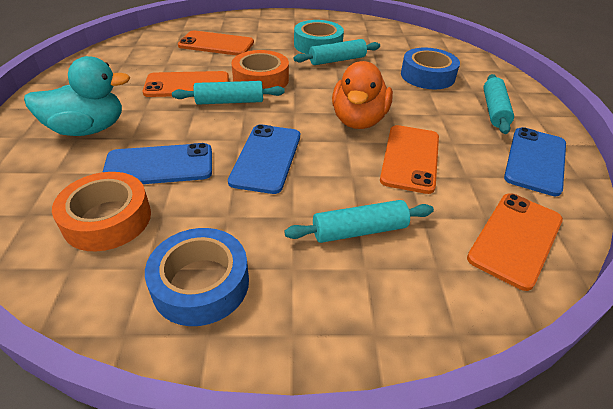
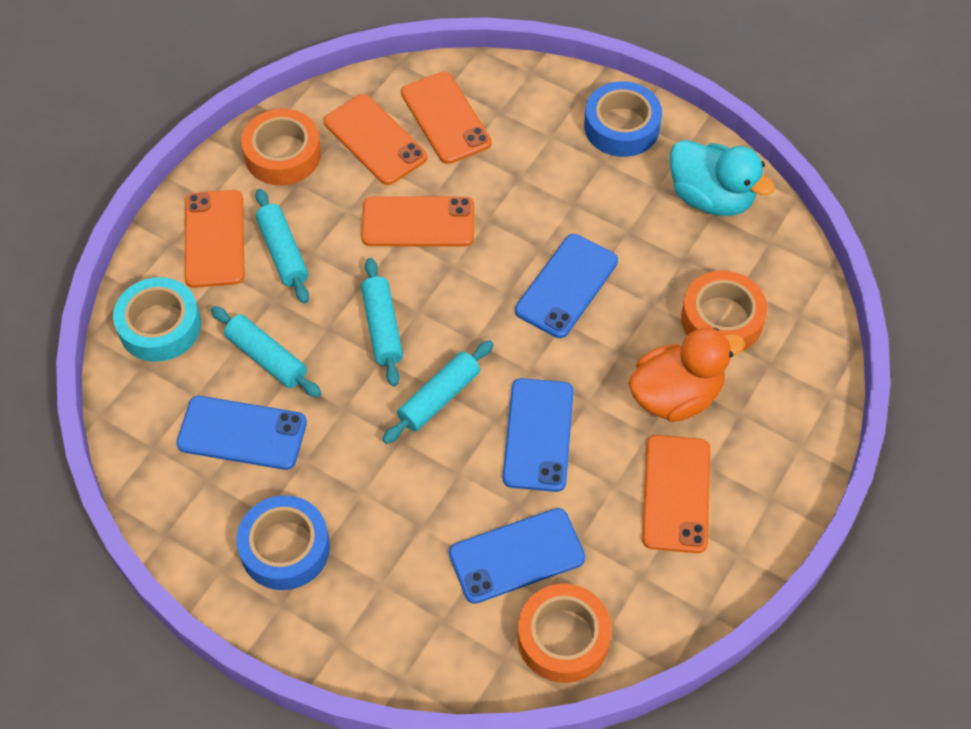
blue phone: 3 -> 4
orange phone: 4 -> 5
orange tape: 2 -> 3

